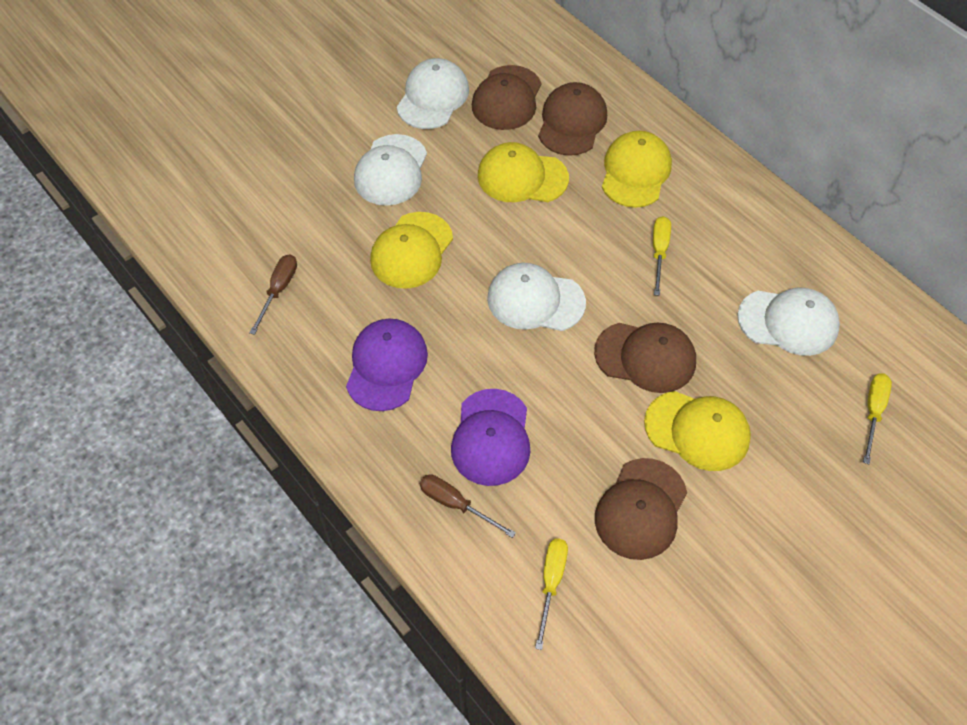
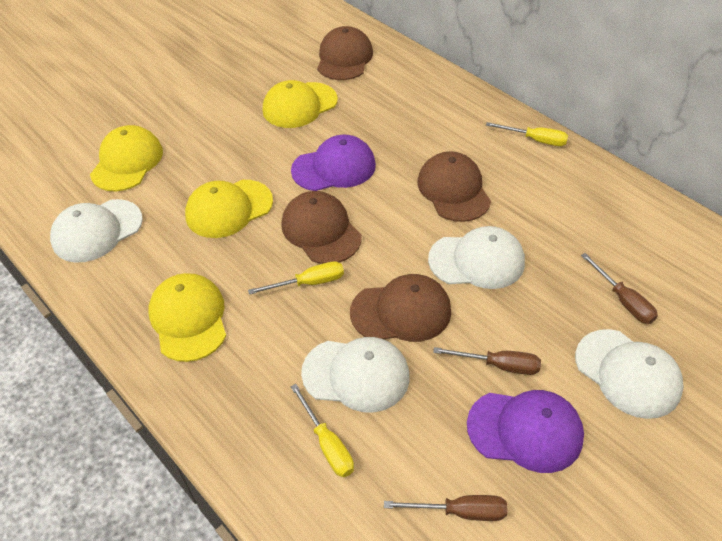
brown screwdriver: 2 -> 3

